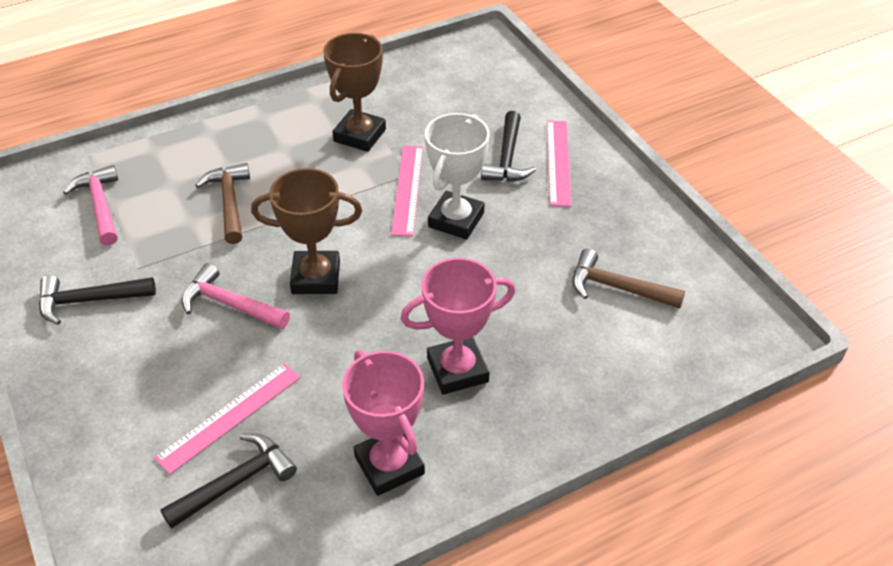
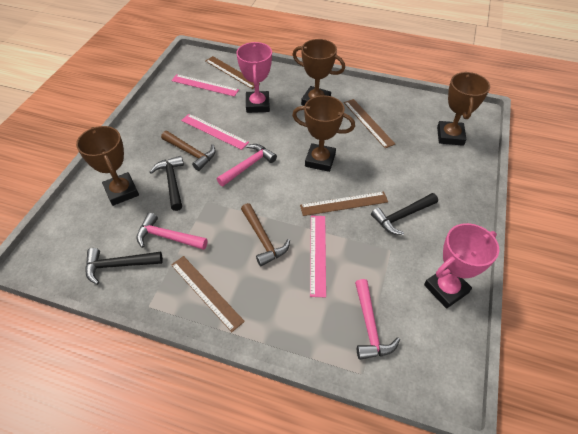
brown ruler: 0 -> 4
brown trophy: 2 -> 4
pink hammer: 2 -> 3
white trophy: 1 -> 0

